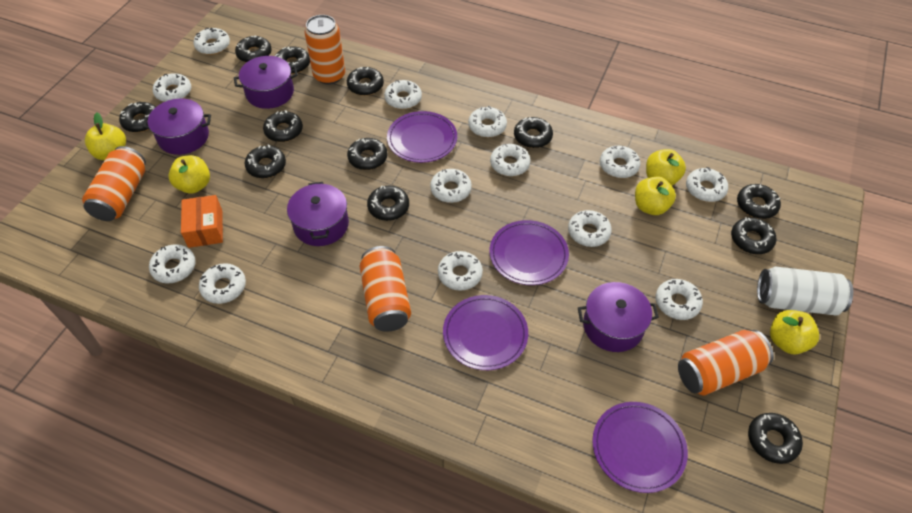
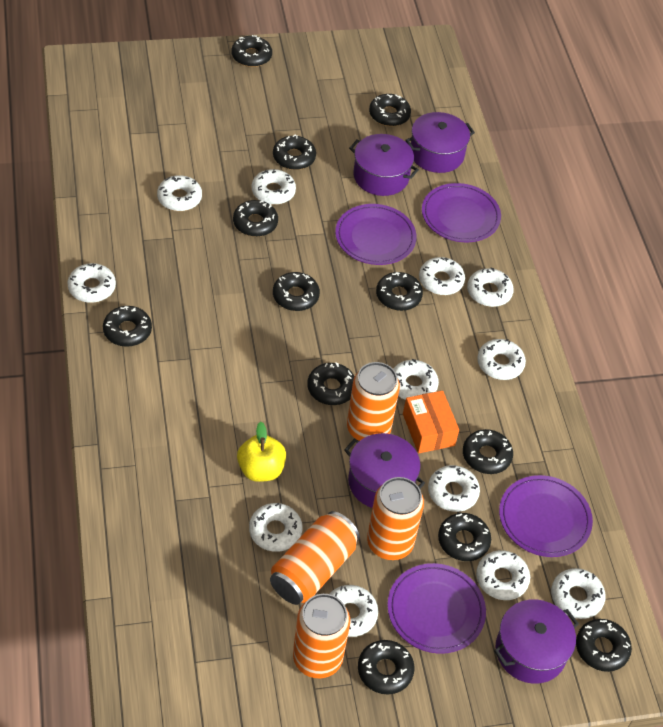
white can: 1 -> 0
white donut: 13 -> 12
yellow apple: 5 -> 1

